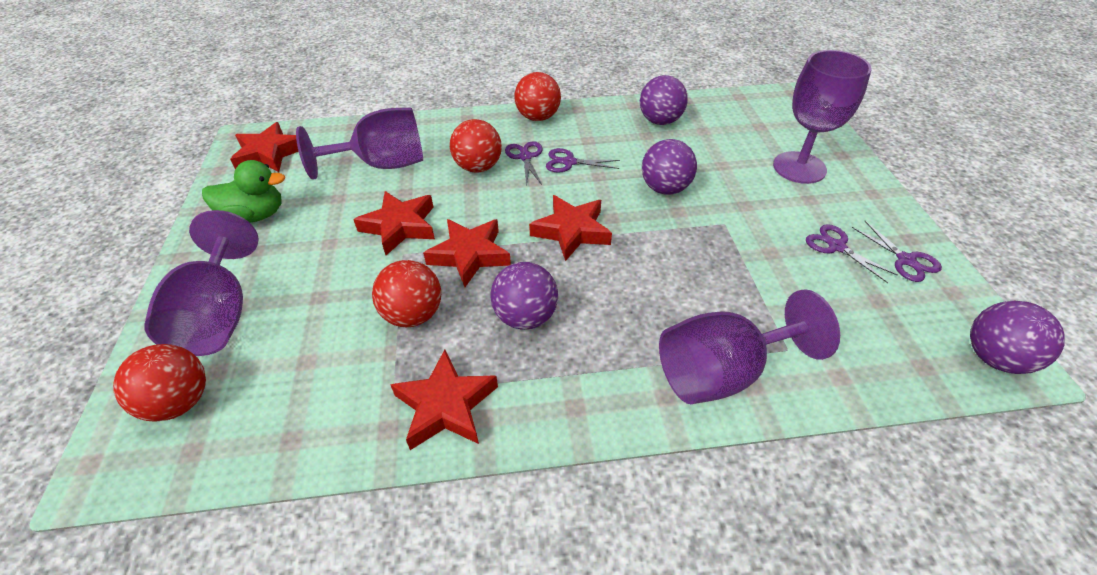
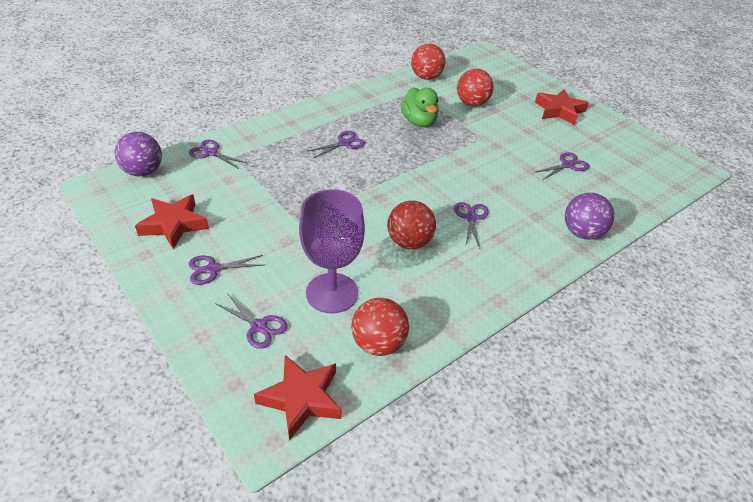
purple ball: 4 -> 2
purple goblet: 4 -> 1
purple scissors: 4 -> 6
red star: 5 -> 3

